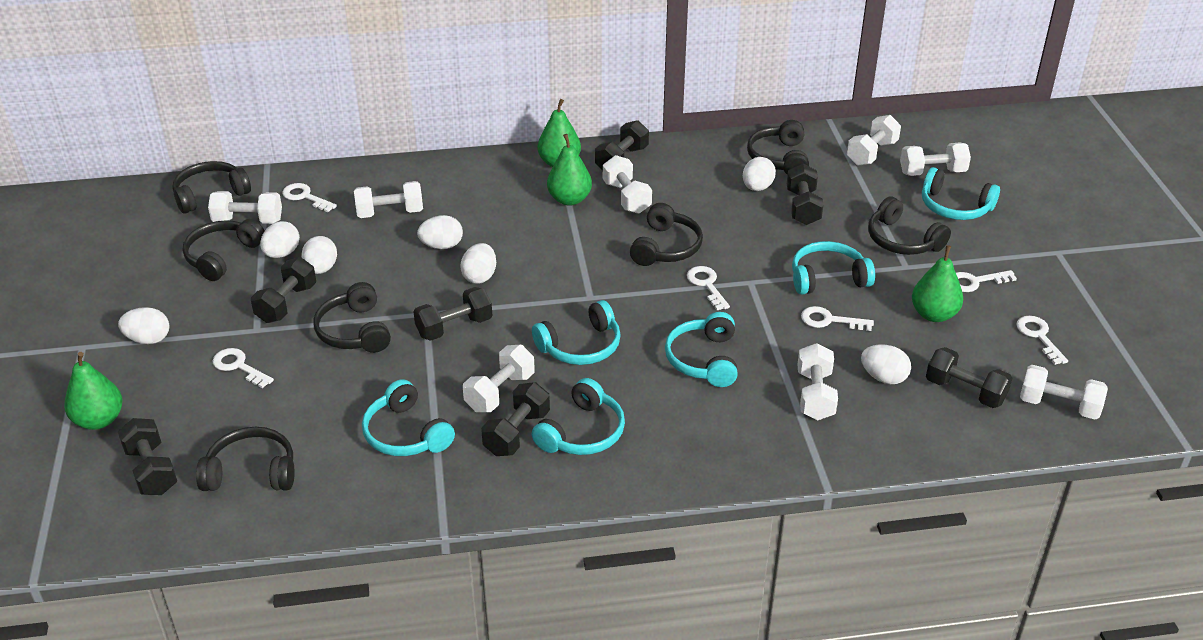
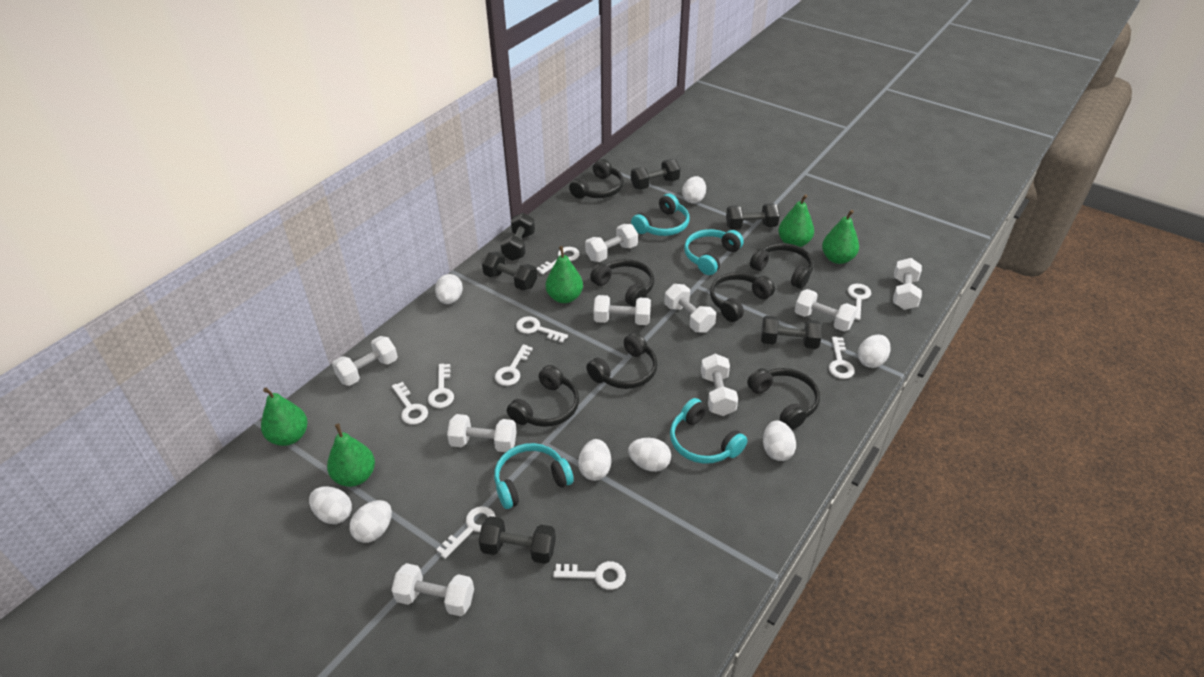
black dumbbell: 7 -> 6
green pear: 4 -> 5
turquoise headphones: 6 -> 4
white dumbbell: 8 -> 9
white egg: 7 -> 8
white key: 6 -> 9

